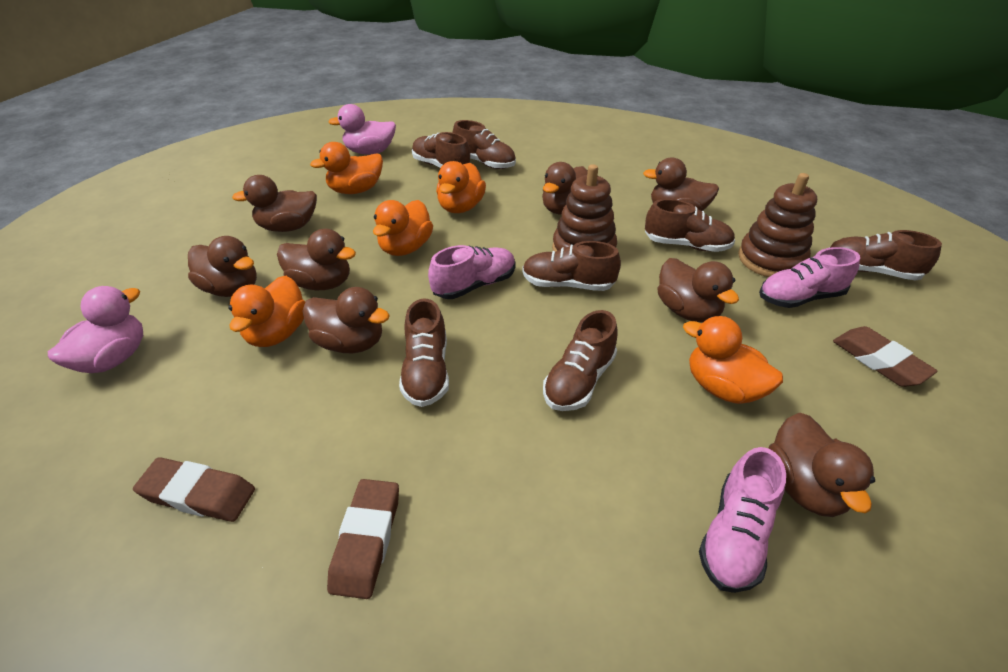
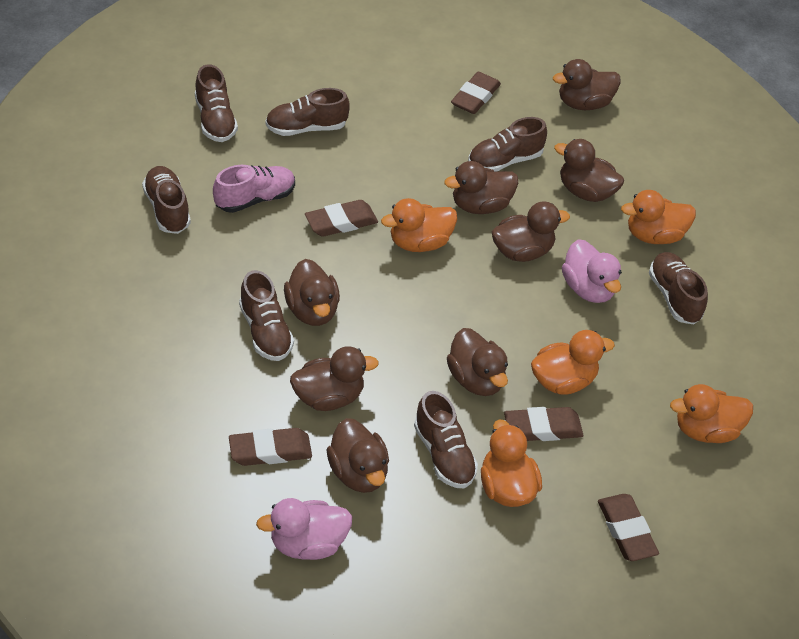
brown eraser: 3 -> 5
brown stacking toy: 2 -> 0
pink shoe: 3 -> 1

